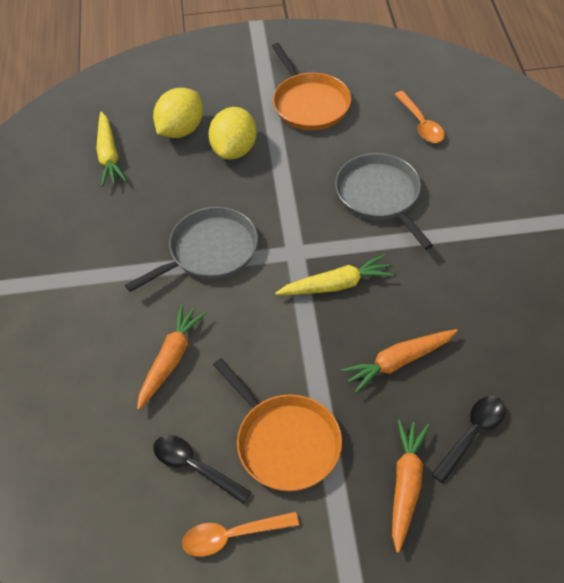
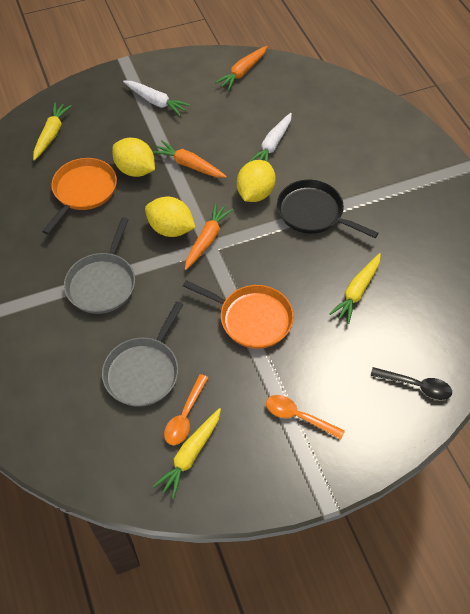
black pan: 0 -> 1
black spoon: 2 -> 1
white carrot: 0 -> 2
yellow carrot: 2 -> 3
yellow lemon: 2 -> 3

